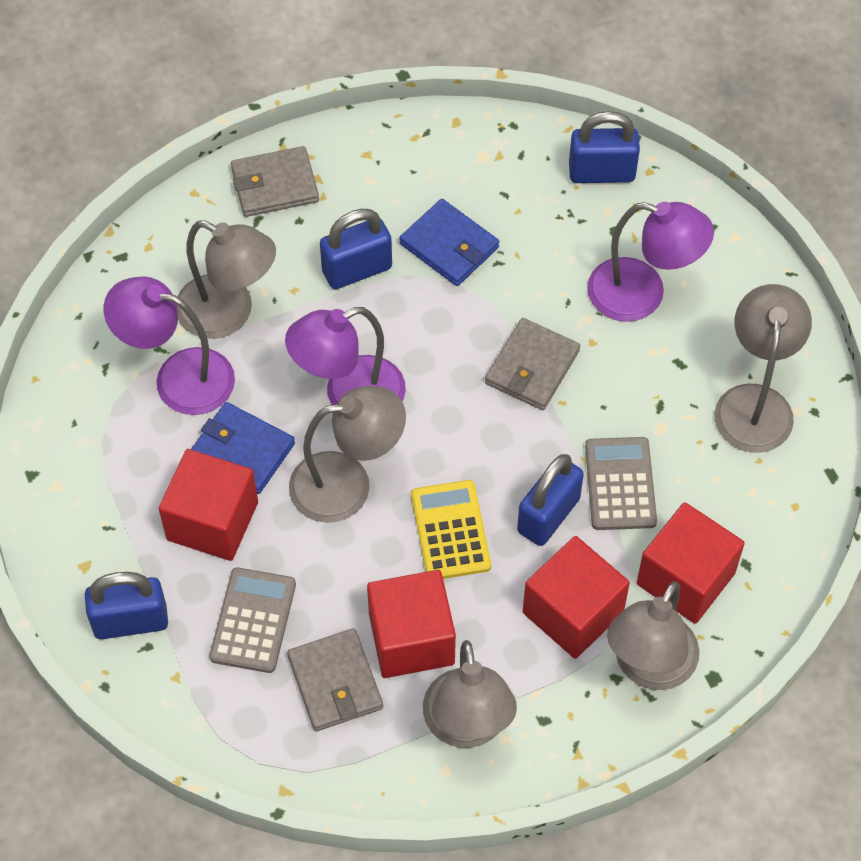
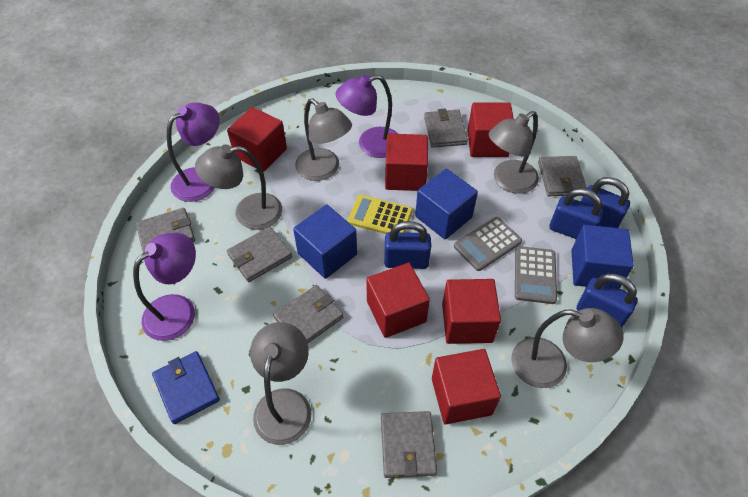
blue cube: 0 -> 3
blue wallet: 2 -> 1
grey wallet: 3 -> 6
red cube: 4 -> 6

